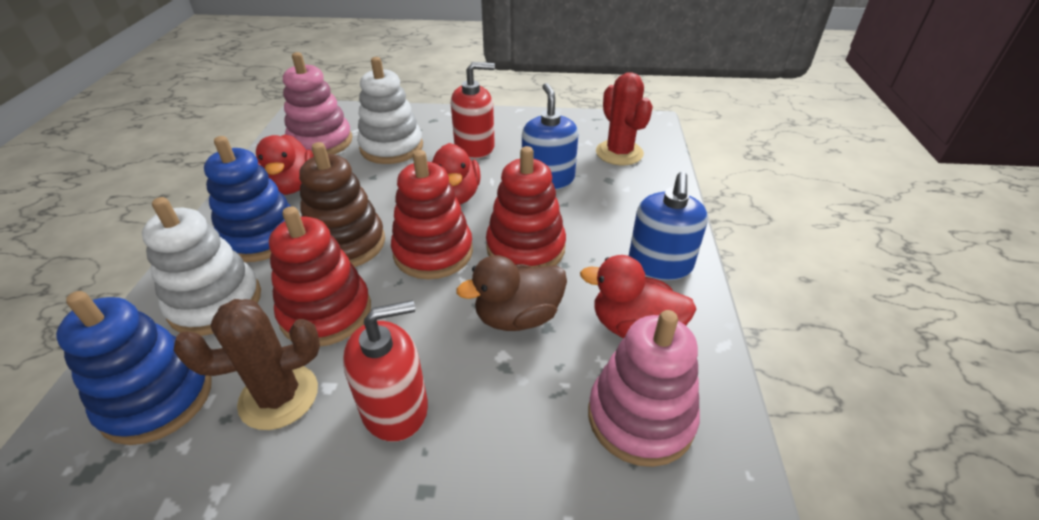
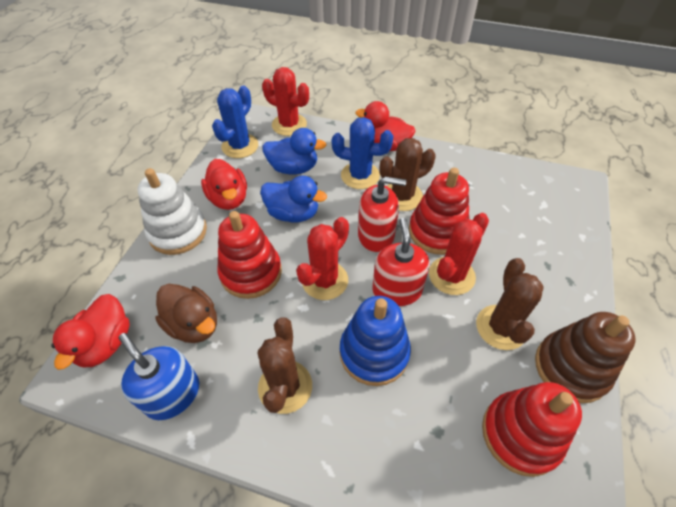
blue cactus: 0 -> 2
blue duck: 0 -> 2
blue soap dispenser: 2 -> 1
blue stacking toy: 2 -> 1
brown cactus: 1 -> 3
pink stacking toy: 2 -> 0
red cactus: 1 -> 3
white stacking toy: 2 -> 1

